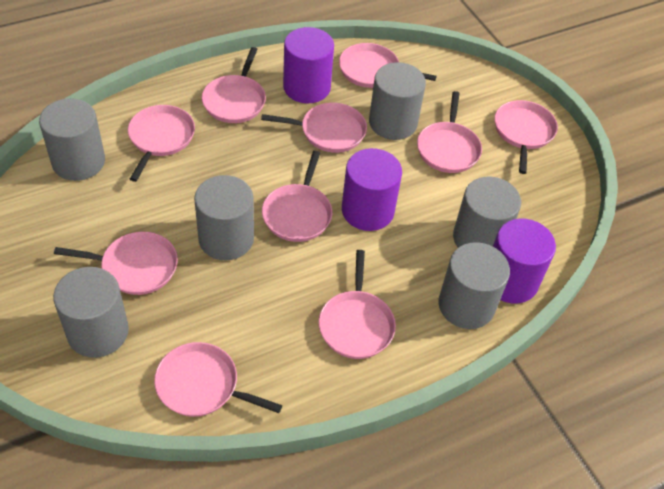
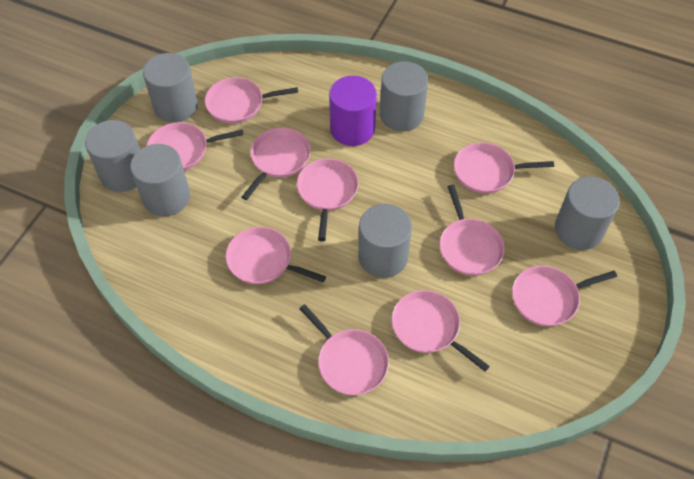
purple cylinder: 3 -> 1

